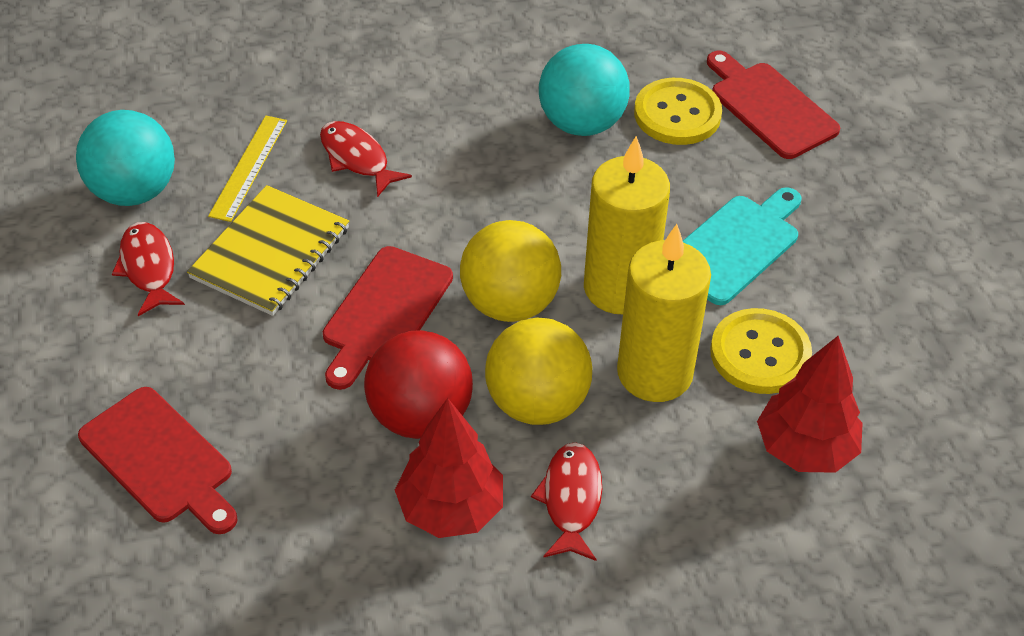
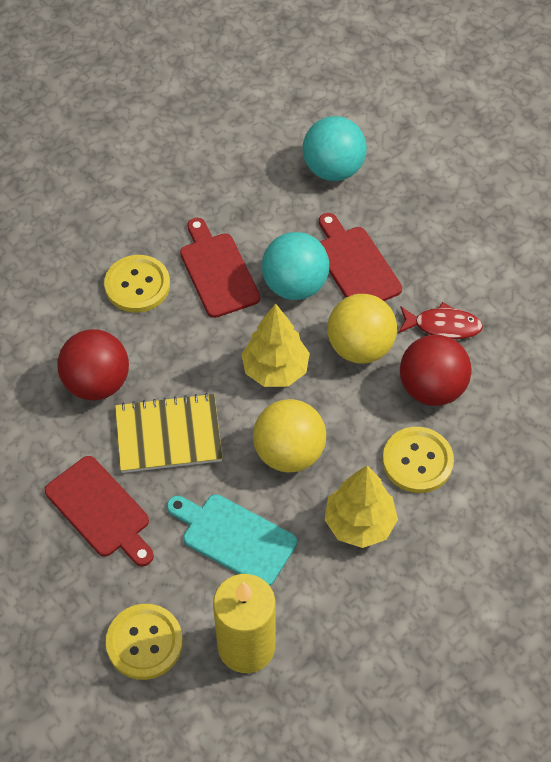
red ball: 1 -> 2
red fish: 3 -> 1
red tree: 2 -> 0
yellow button: 2 -> 3
yellow candle: 2 -> 1
yellow ruler: 1 -> 0
yellow tree: 0 -> 2

